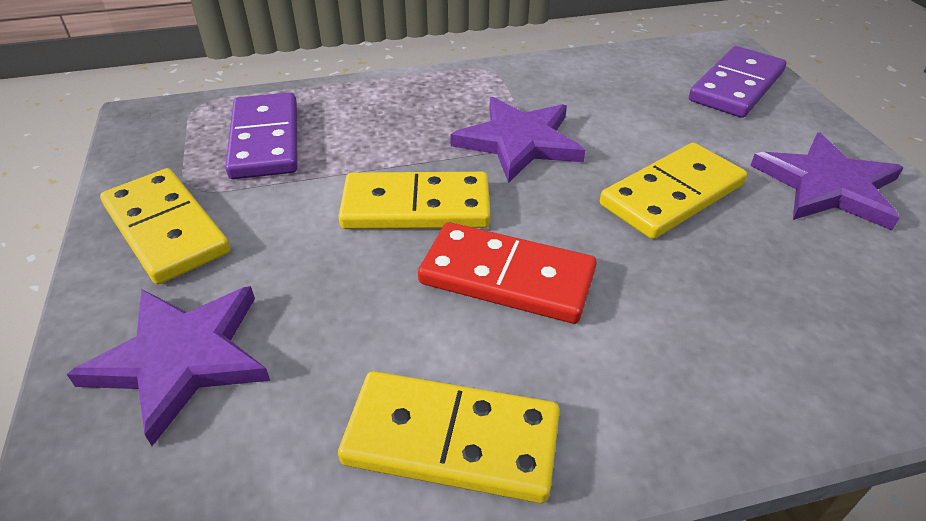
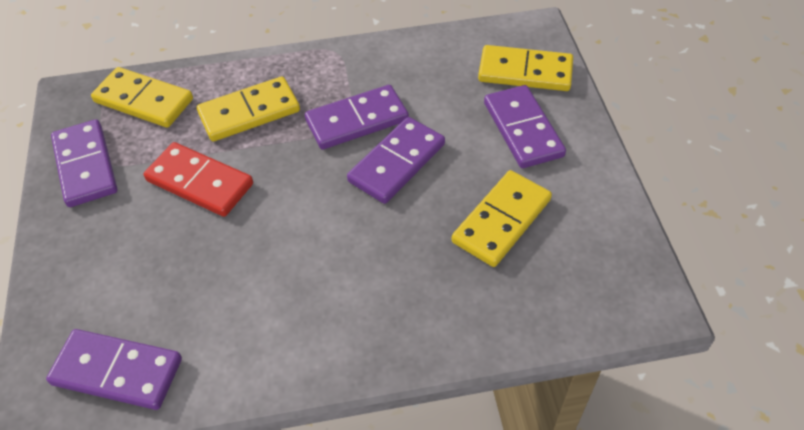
purple domino: 2 -> 5
purple star: 3 -> 0

